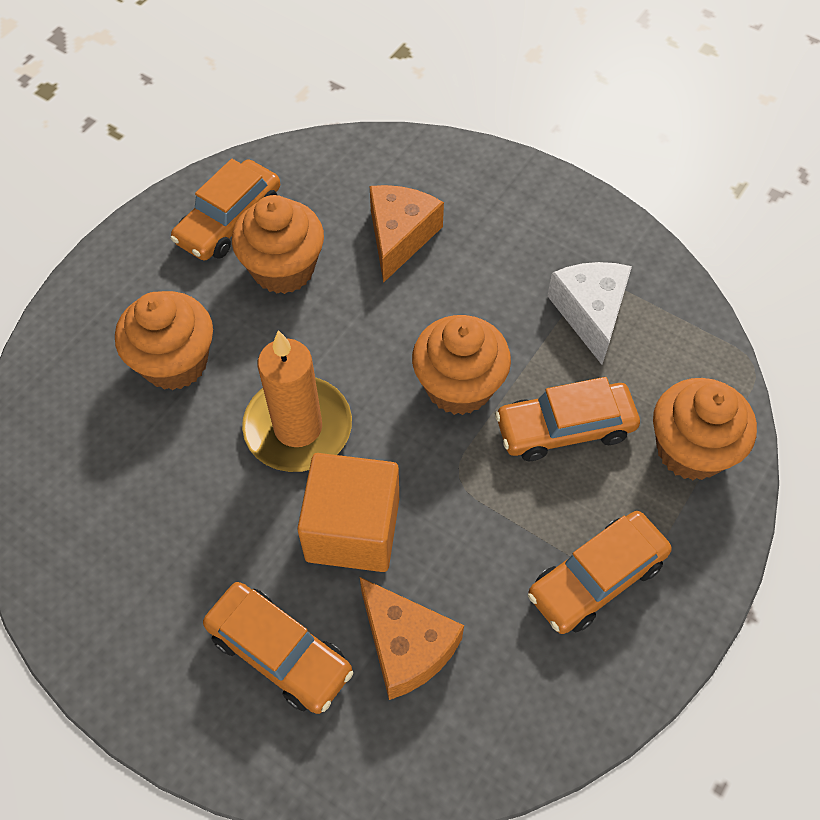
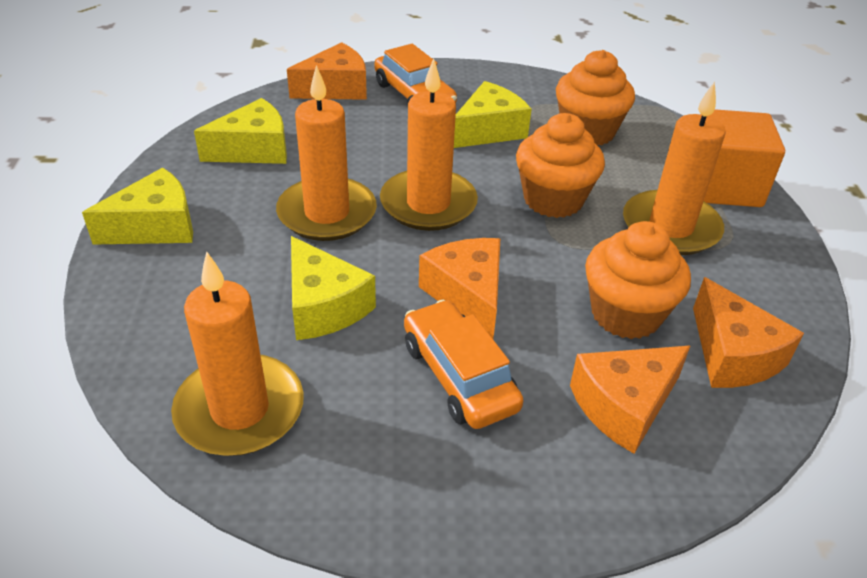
orange candle: 1 -> 4
orange car: 4 -> 2
orange cheese: 2 -> 4
orange cupcake: 4 -> 3
white cheese: 1 -> 0
yellow cheese: 0 -> 4

